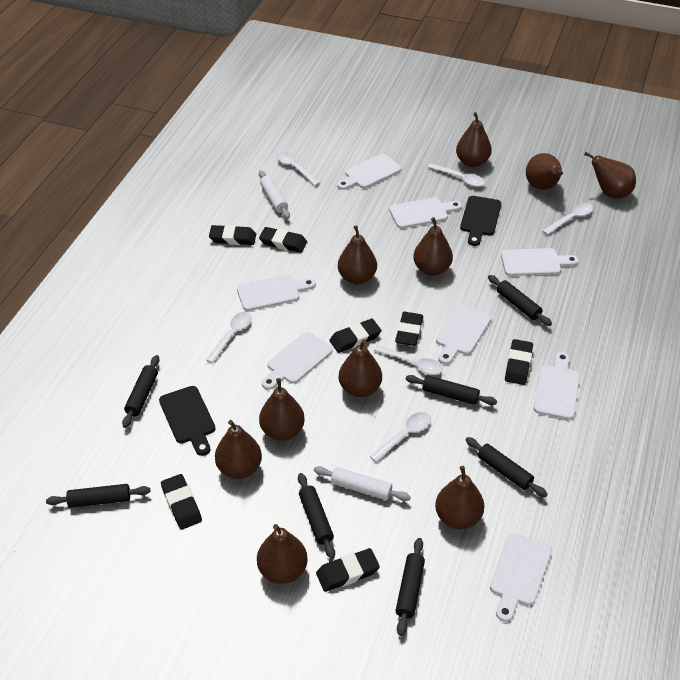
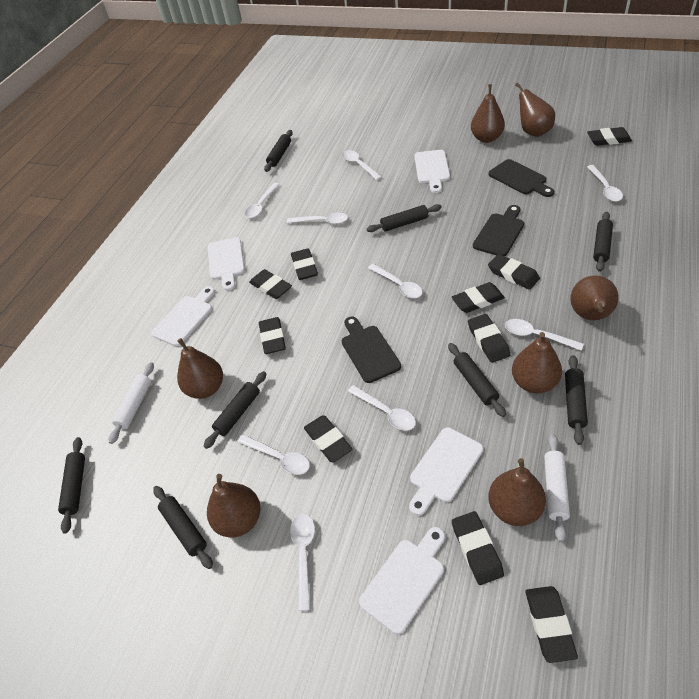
black cutting board: 2 -> 3
black eraser: 7 -> 10
black rolling pin: 7 -> 8
brown pear: 10 -> 7
white cutting board: 8 -> 5
white spoon: 6 -> 9

